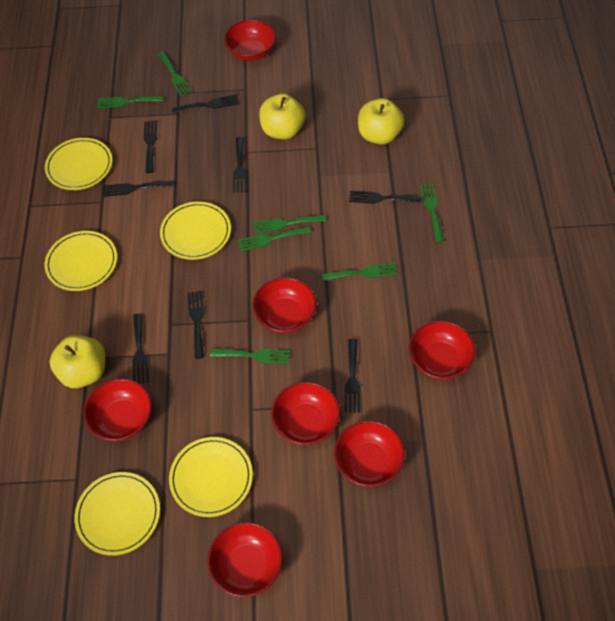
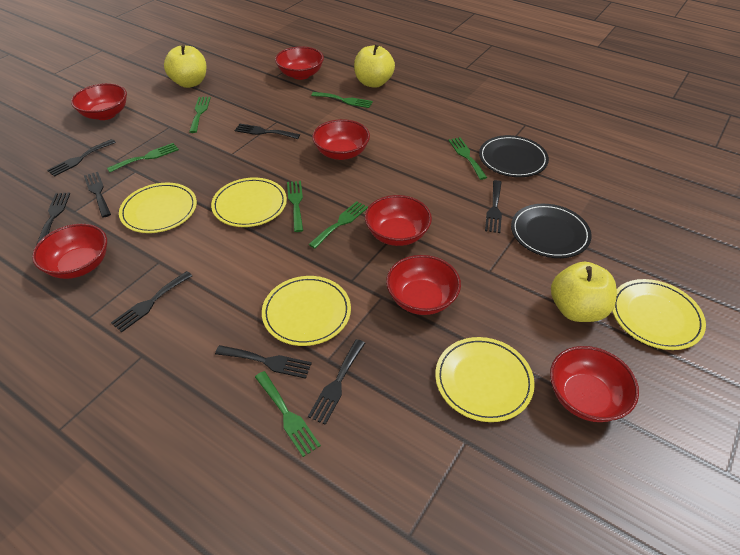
black plate: 0 -> 2

